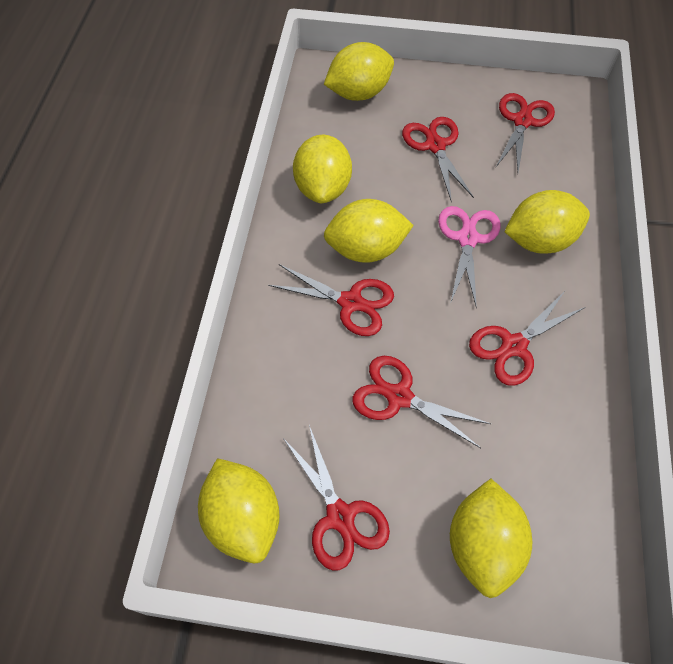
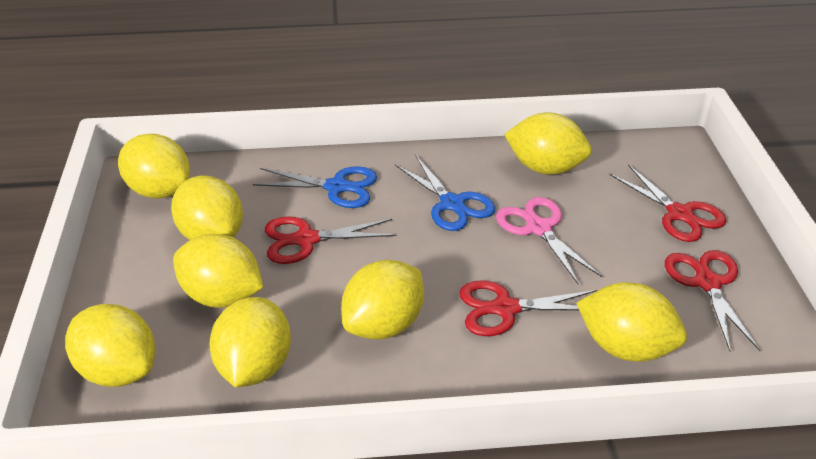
blue scissors: 0 -> 2
red scissors: 6 -> 4
yellow lemon: 6 -> 8

